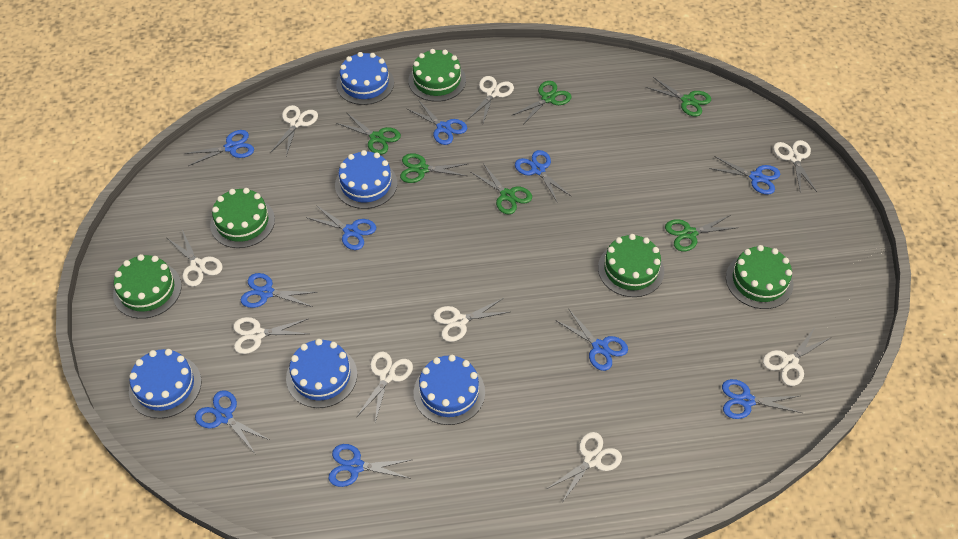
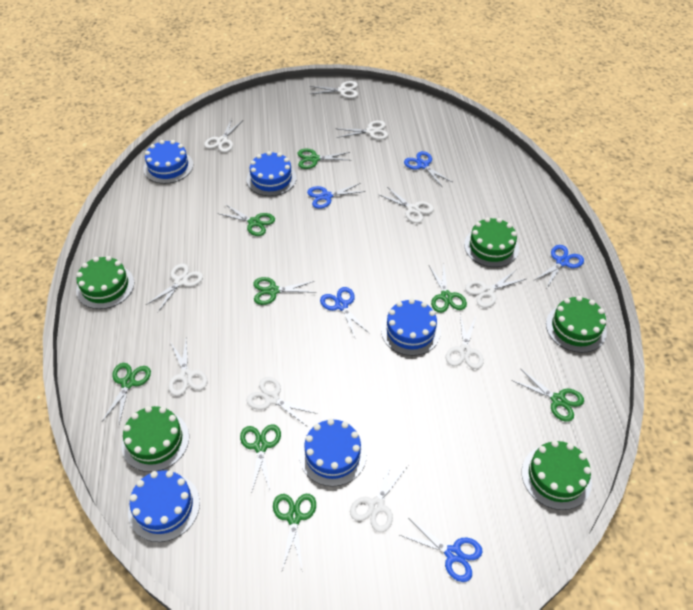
blue scissors: 10 -> 5
green scissors: 6 -> 8
white scissors: 9 -> 10

